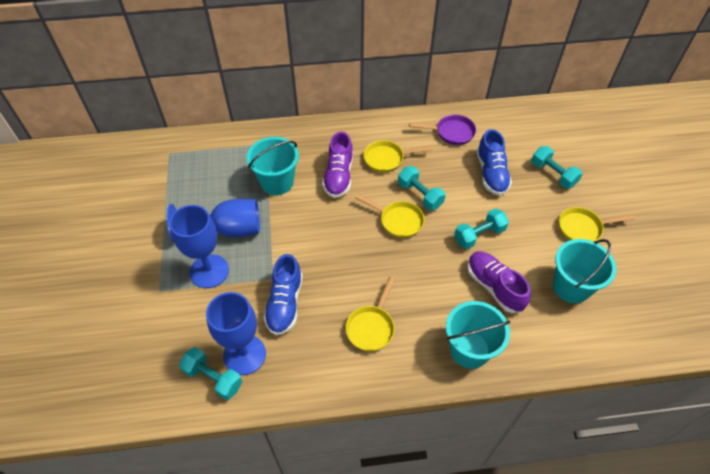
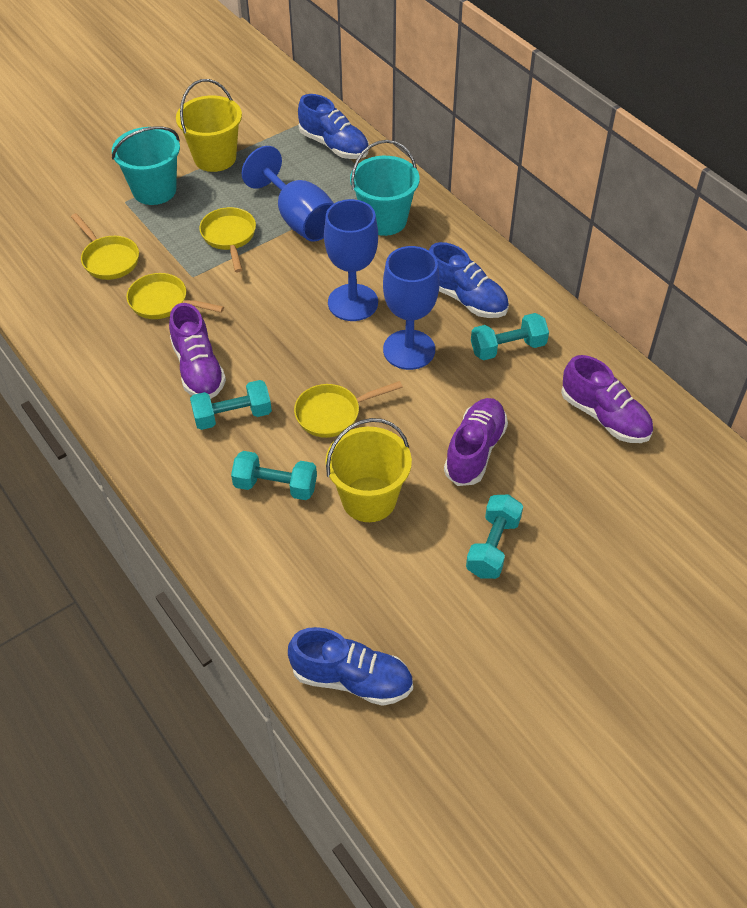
blue shoe: 2 -> 3
purple pan: 1 -> 0
purple shoe: 2 -> 3
turquoise bucket: 3 -> 2
yellow bucket: 0 -> 2

